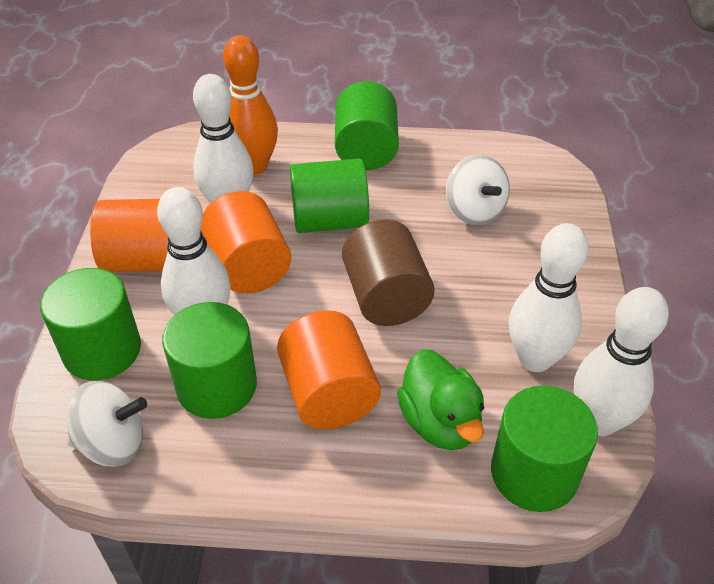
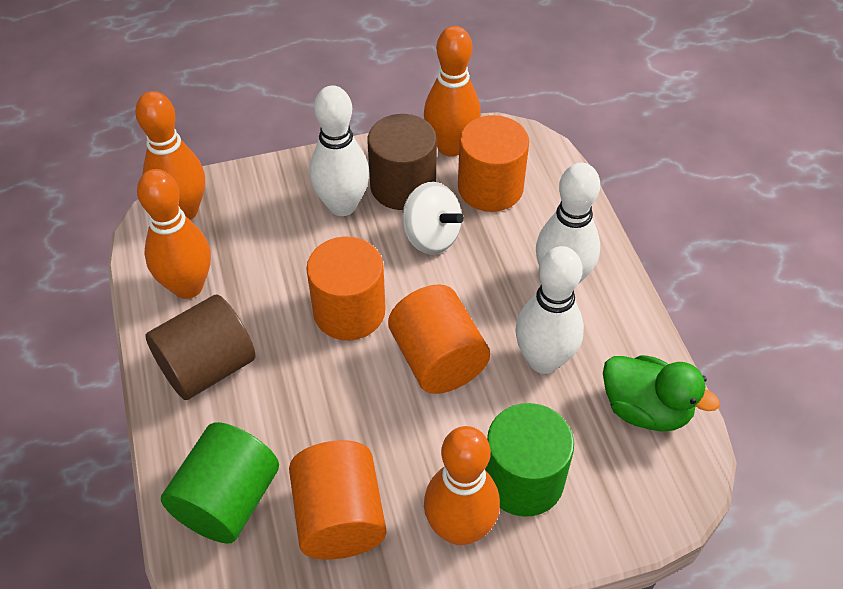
brown cylinder: 1 -> 2
green cylinder: 5 -> 2
orange bowling pin: 1 -> 4
orange cylinder: 3 -> 4
white bowling pin: 4 -> 3
white spinning top: 2 -> 1

